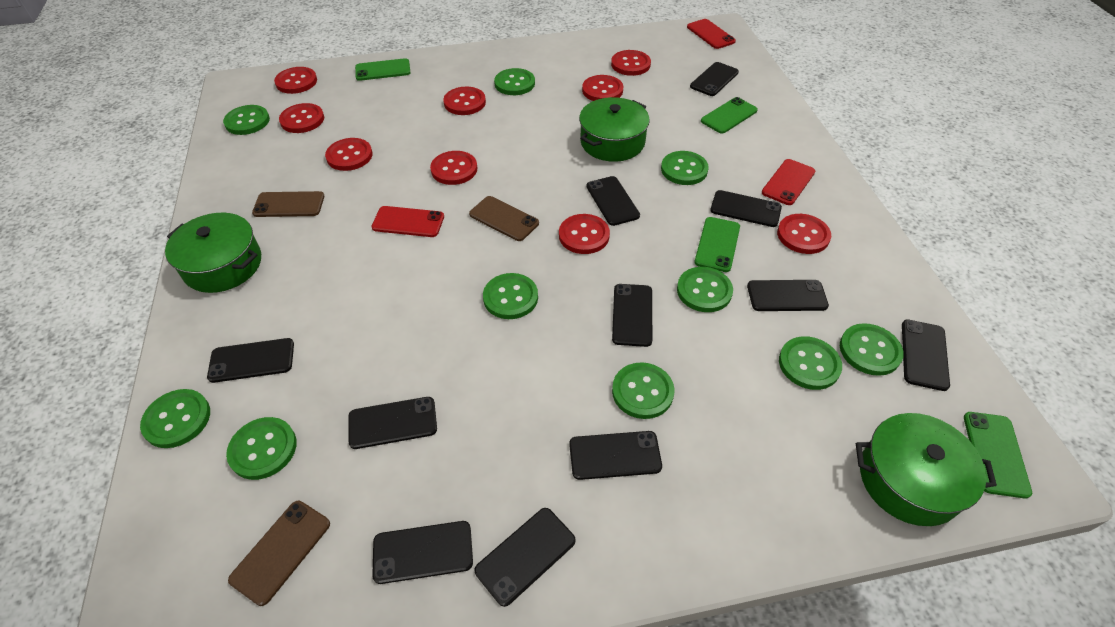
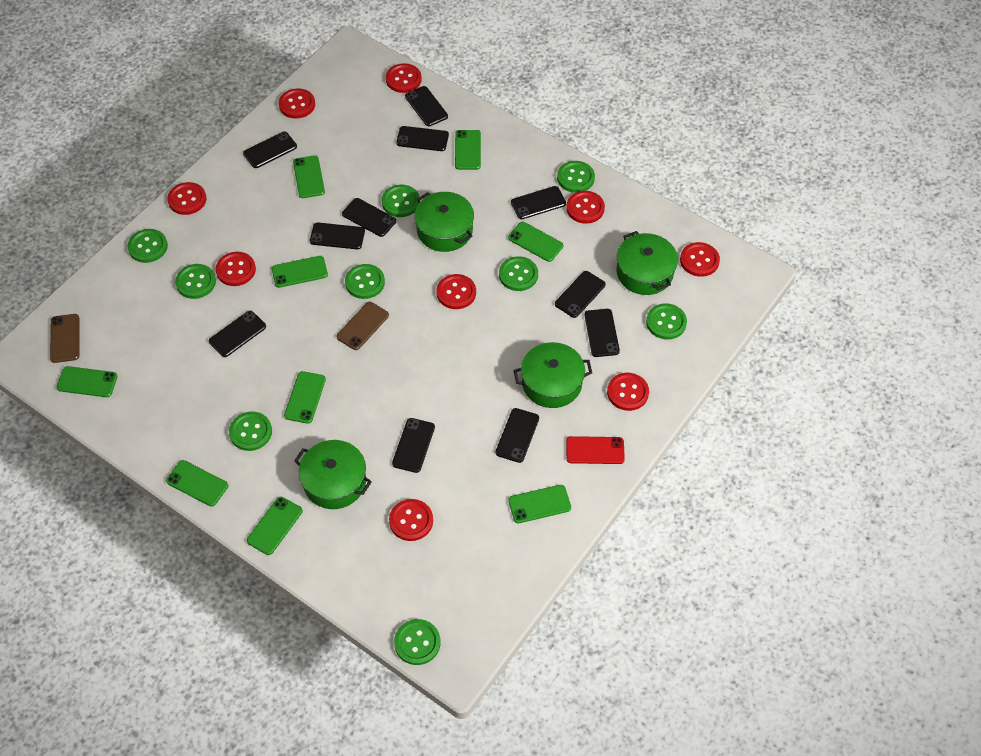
brown phone: 3 -> 2
green button: 10 -> 9
green phone: 4 -> 9
green pot: 3 -> 4
red phone: 3 -> 1

